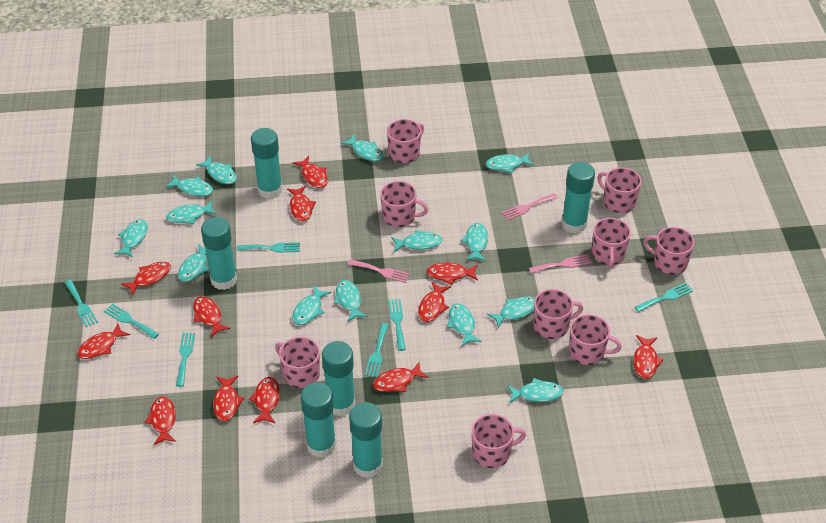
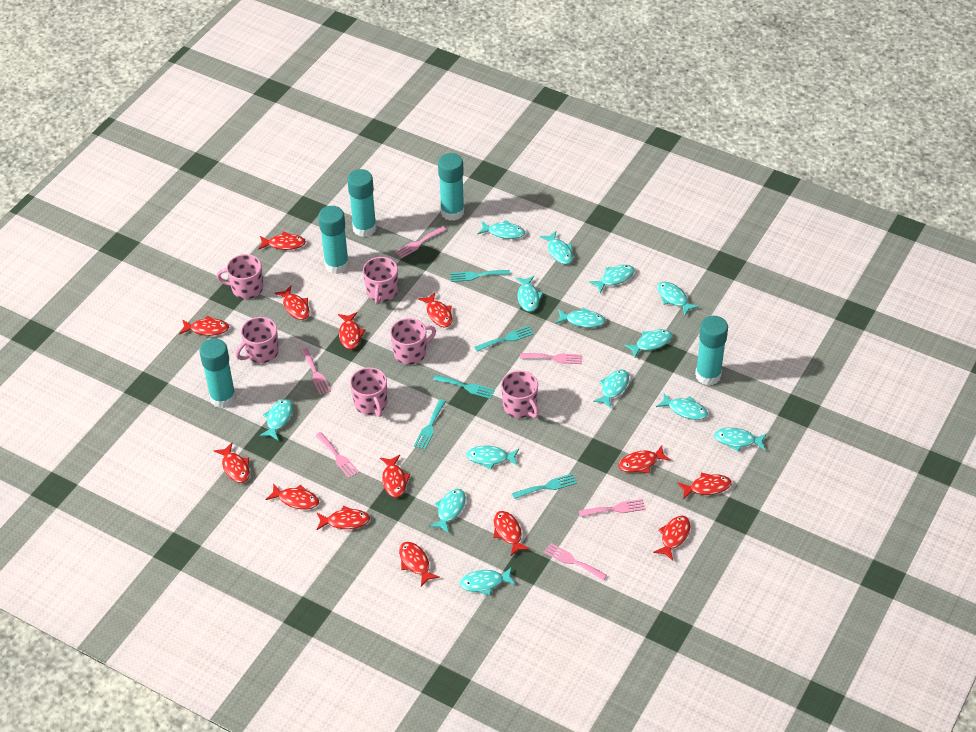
pink fork: 3 -> 6
pink mug: 9 -> 6
red fish: 12 -> 14
turquoise fork: 7 -> 5
turquoise glue stick: 6 -> 5

